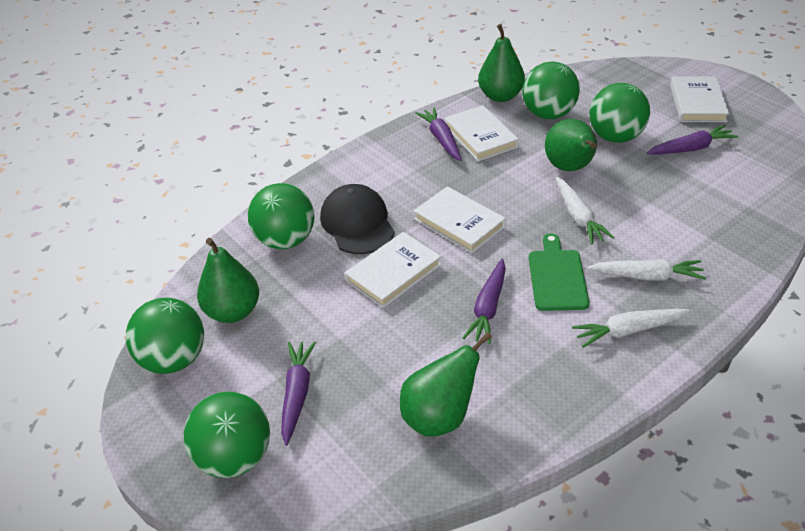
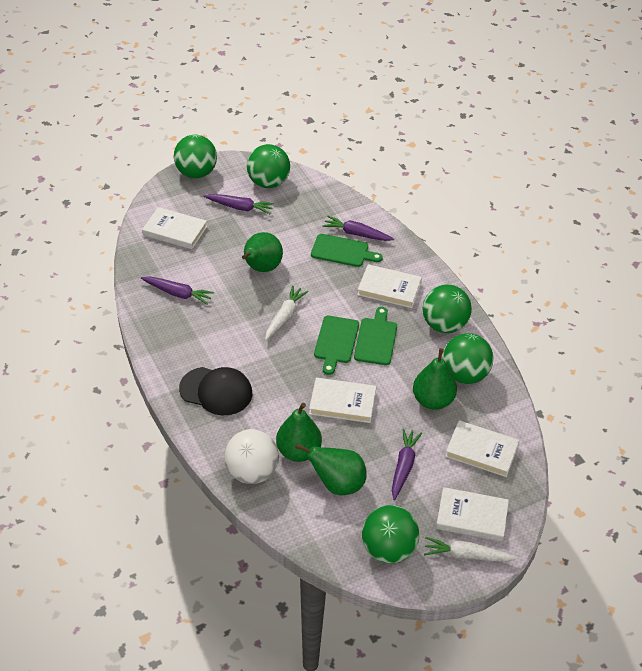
green cutting board: 1 -> 3
white ball: 0 -> 1
white book: 4 -> 5
white carrot: 3 -> 2

